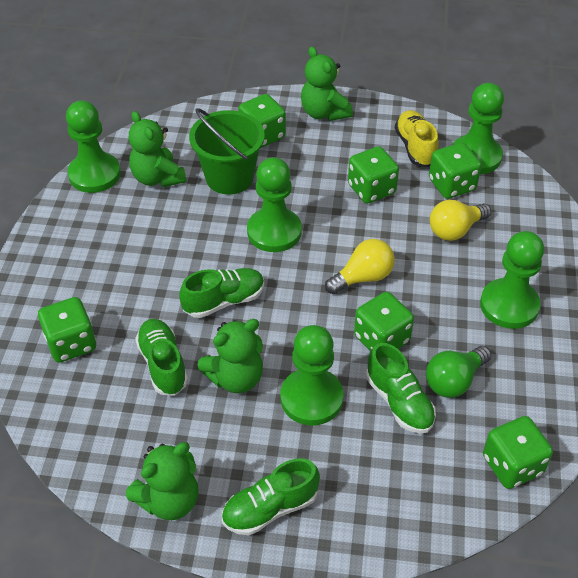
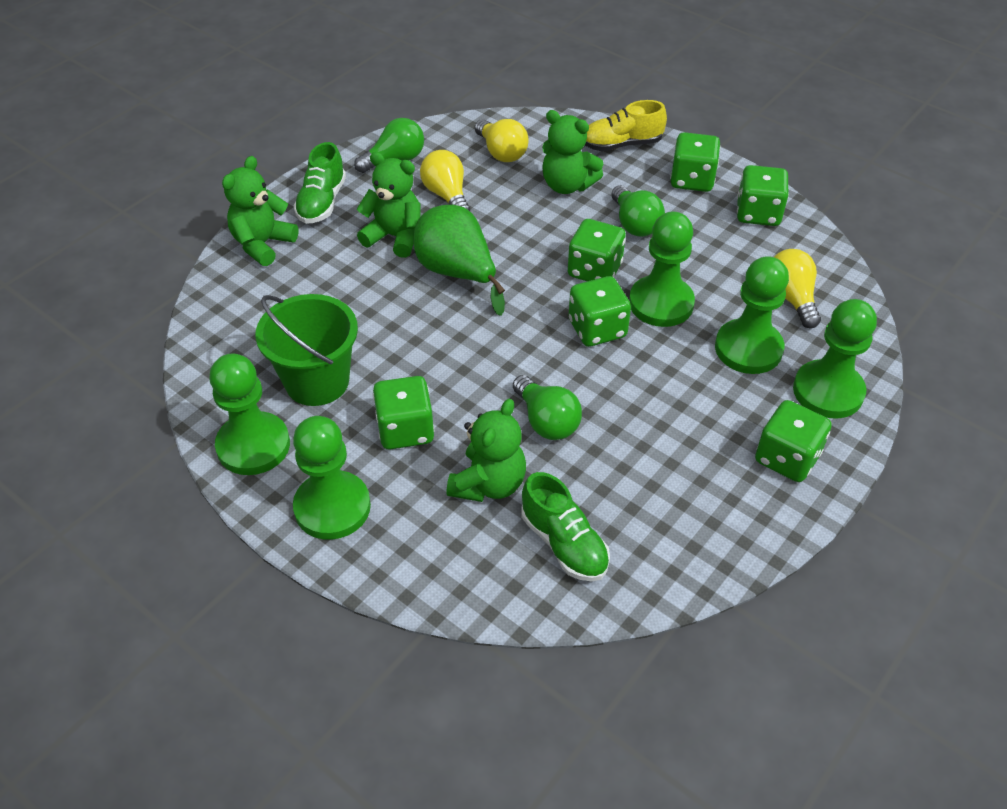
green light bulb: 1 -> 3
green pear: 0 -> 1
green shoe: 4 -> 2
yellow light bulb: 2 -> 3

